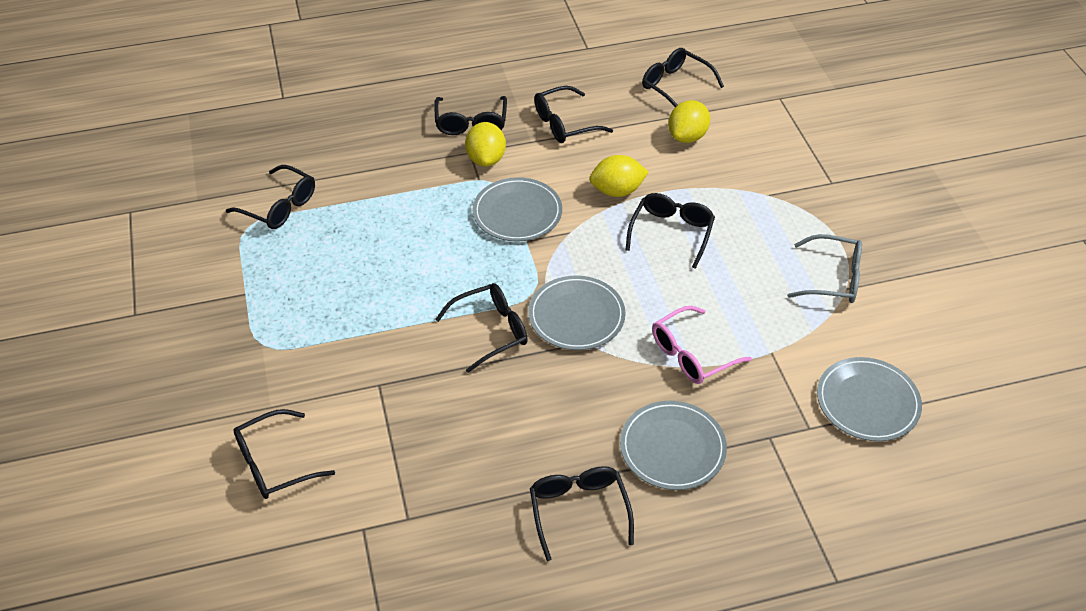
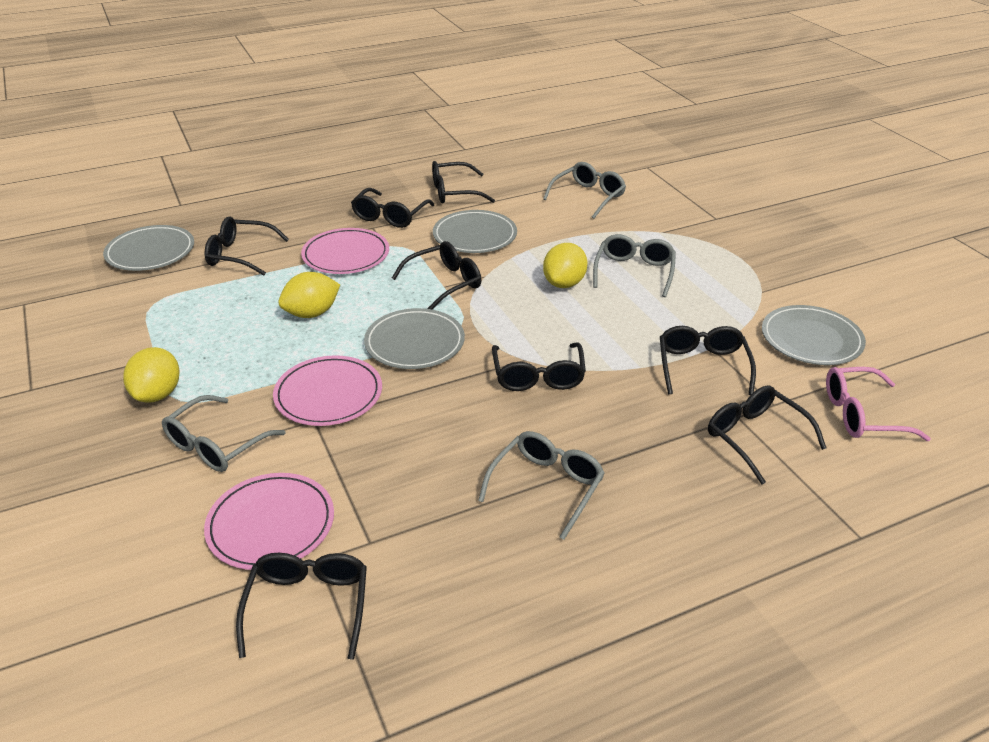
grey glasses: 1 -> 4
pink plate: 0 -> 3

